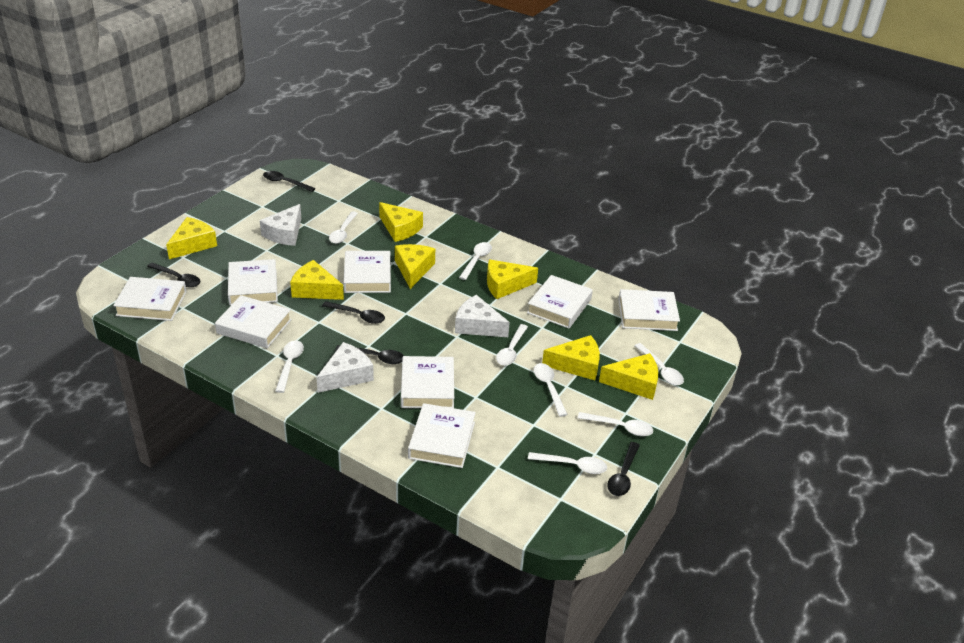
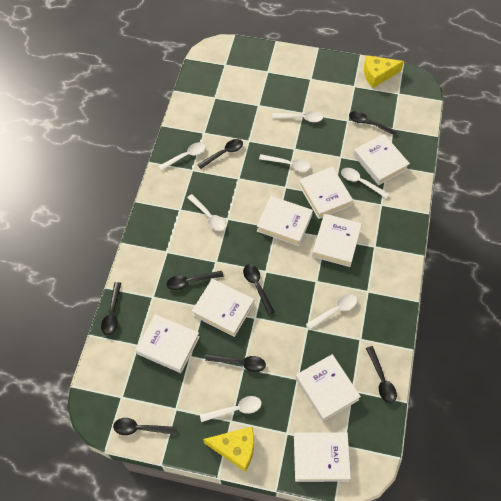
black spoon: 5 -> 8
white cheese: 3 -> 0
white spoon: 8 -> 7
yellow cheese: 7 -> 2

